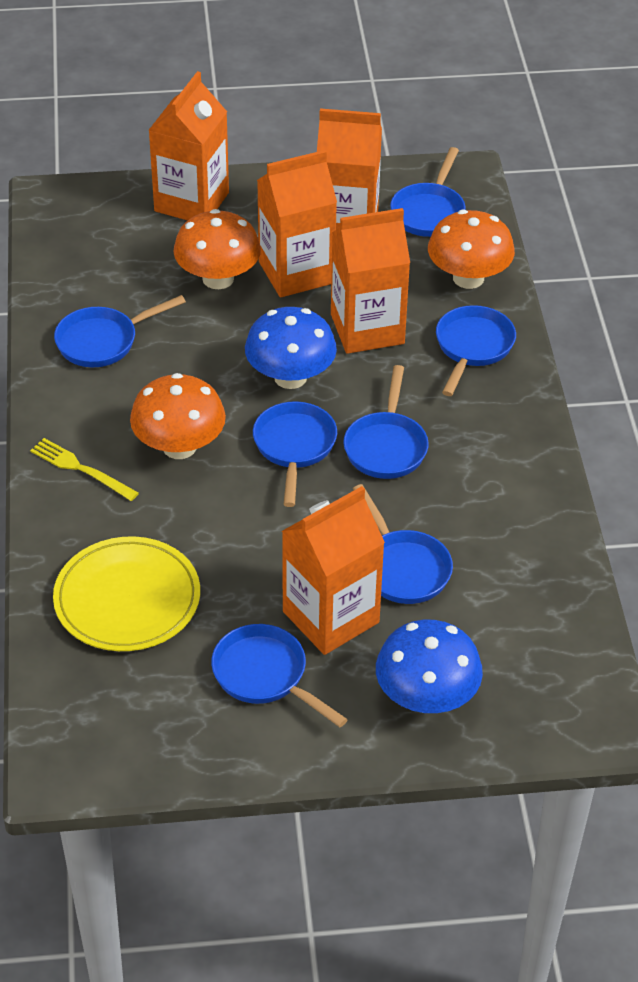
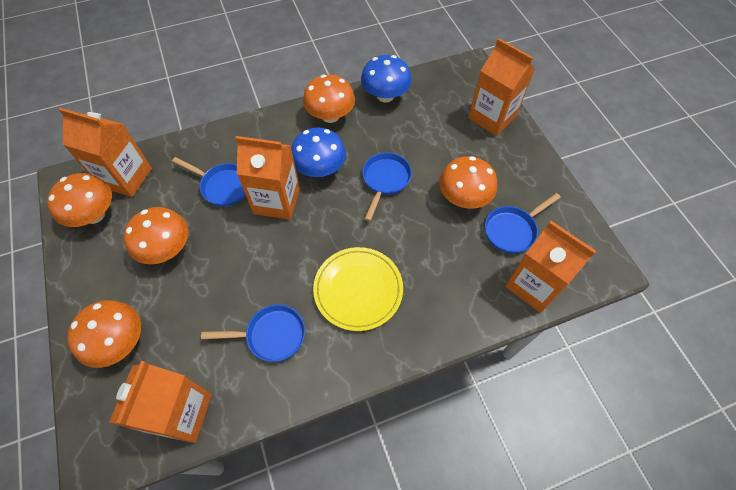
blue pan: 7 -> 4
orange mushroom: 3 -> 5
yellow fork: 1 -> 0

